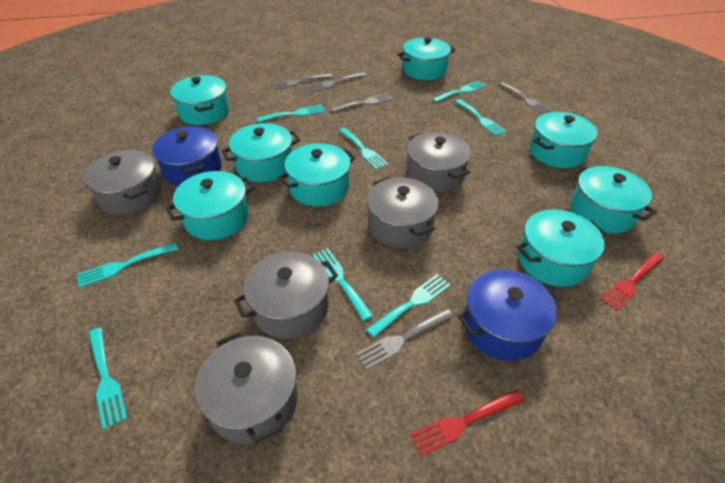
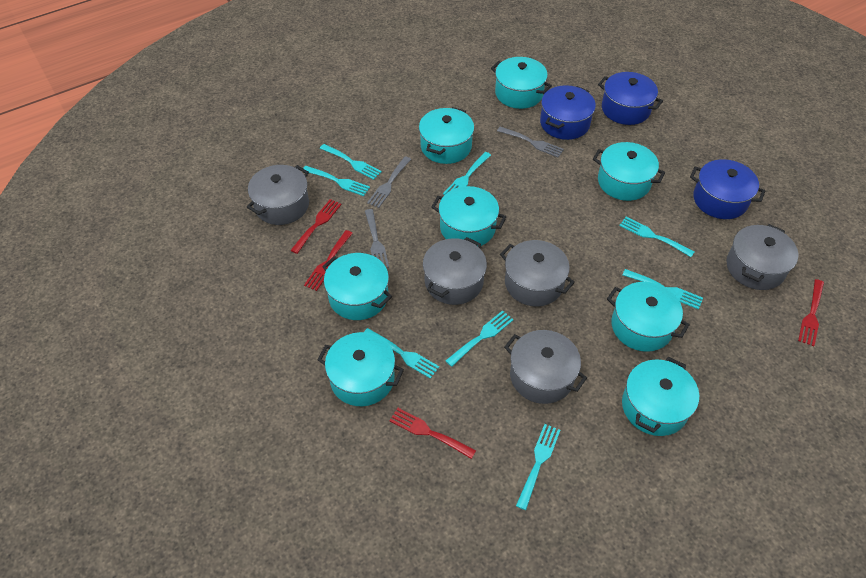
blue pot: 2 -> 3
grey fork: 5 -> 3
red fork: 2 -> 4

